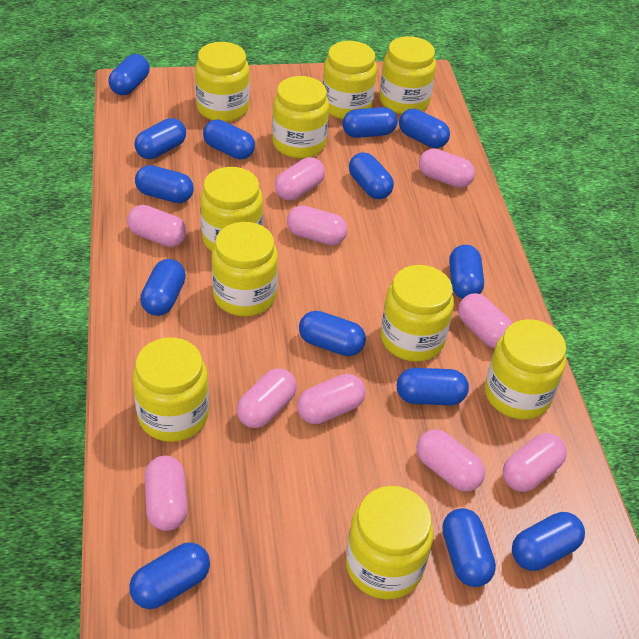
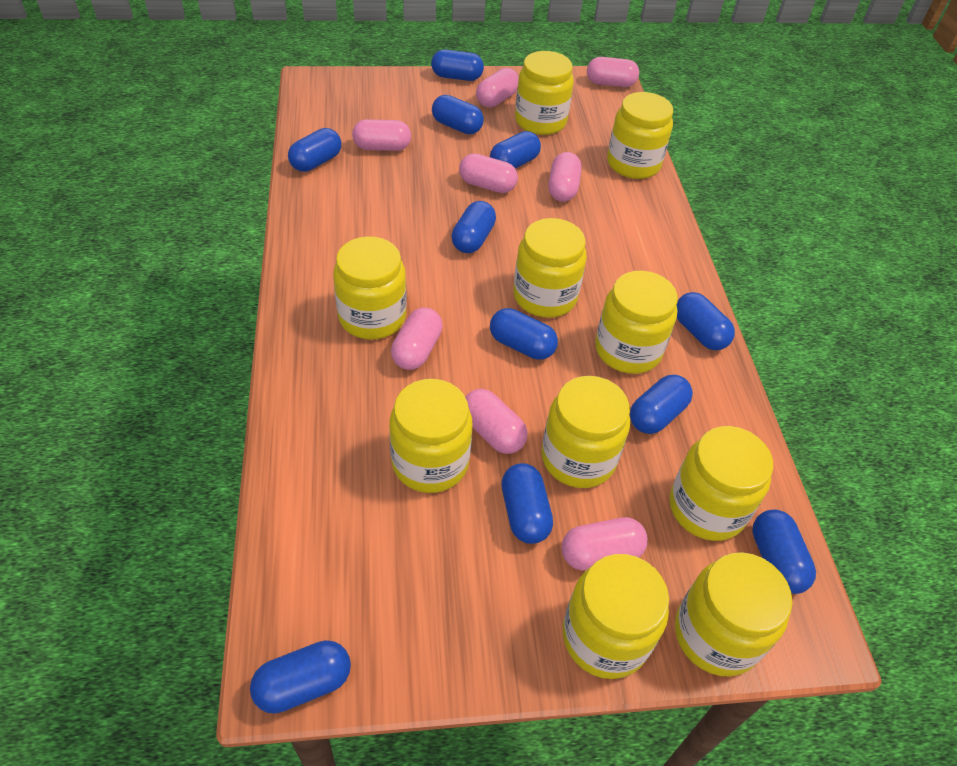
blue capsule: 14 -> 11
pink capsule: 10 -> 8

